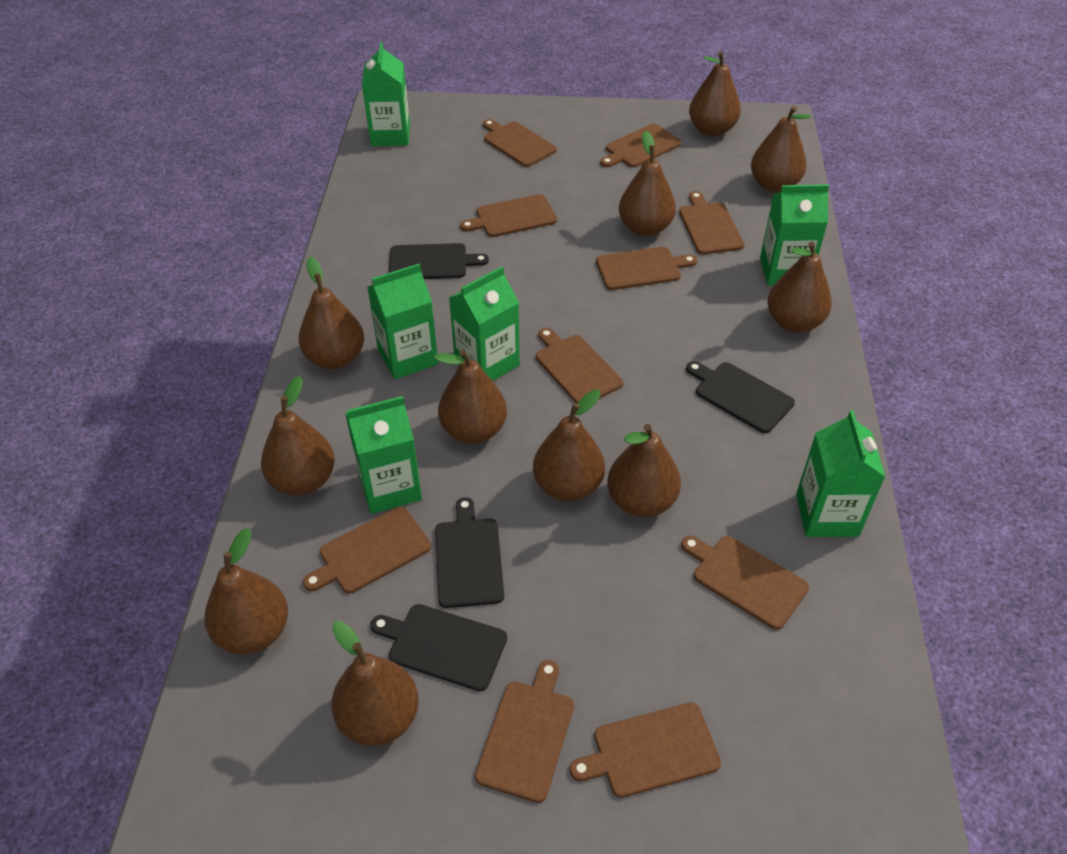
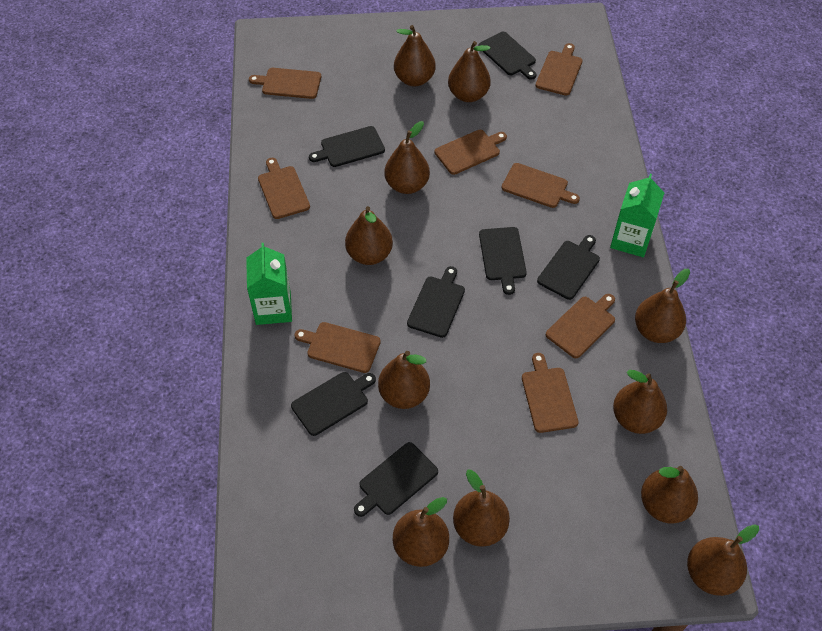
black cutting board: 4 -> 7
brown cutting board: 10 -> 8
green carton: 6 -> 2

